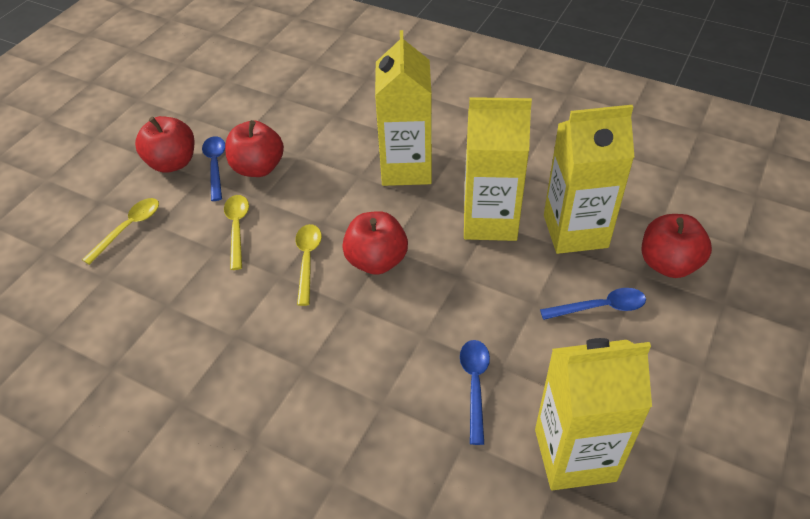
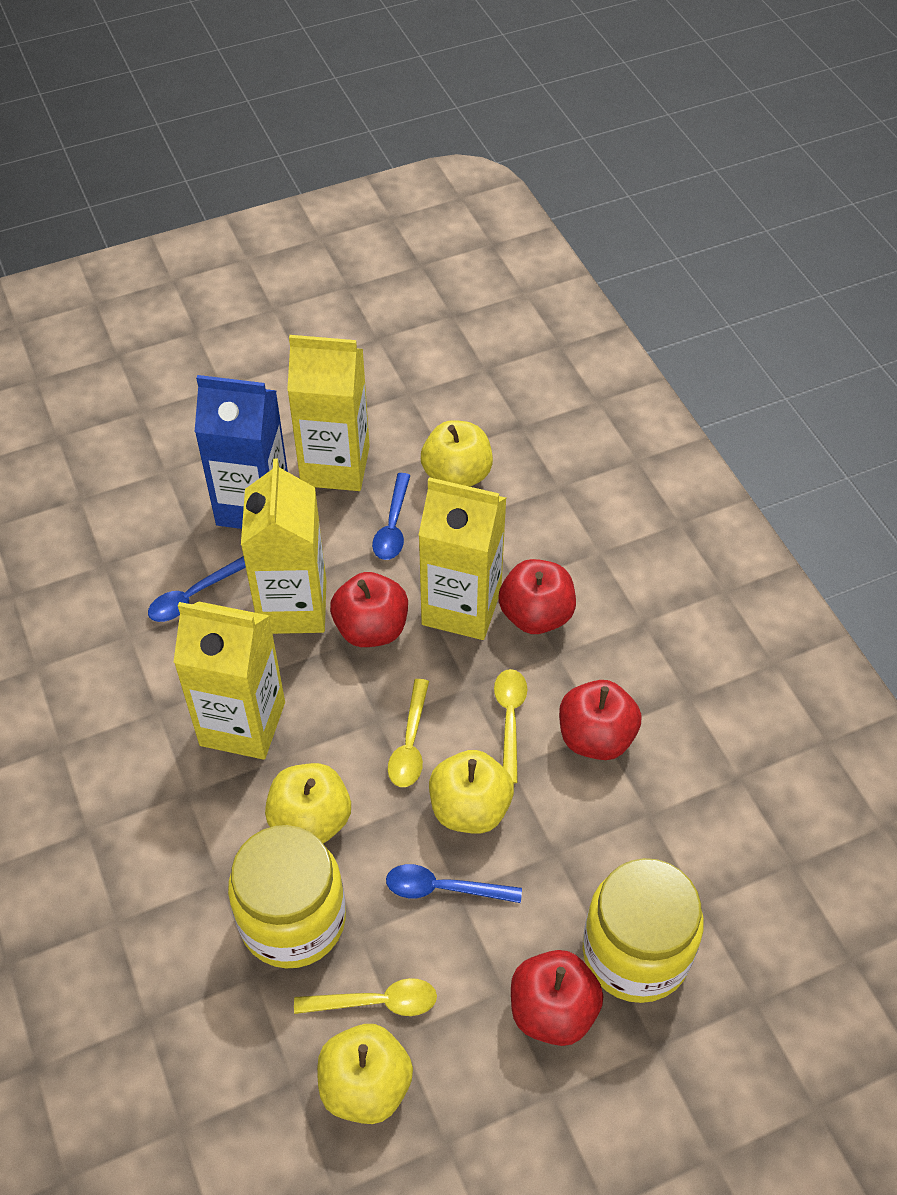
blue carton: 0 -> 1
yellow apple: 0 -> 4
yellow jar: 0 -> 2

